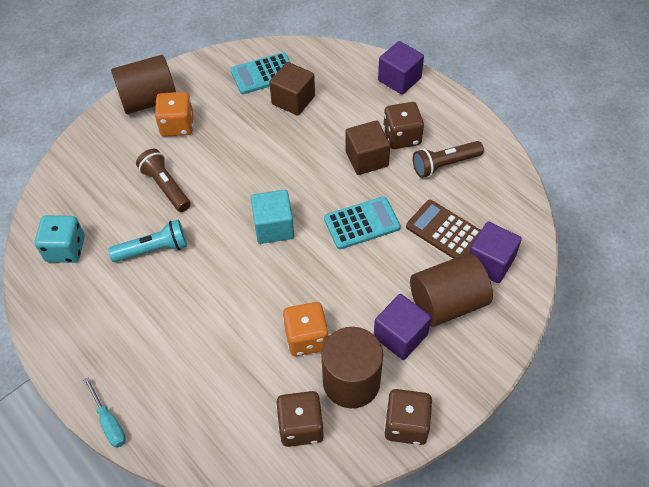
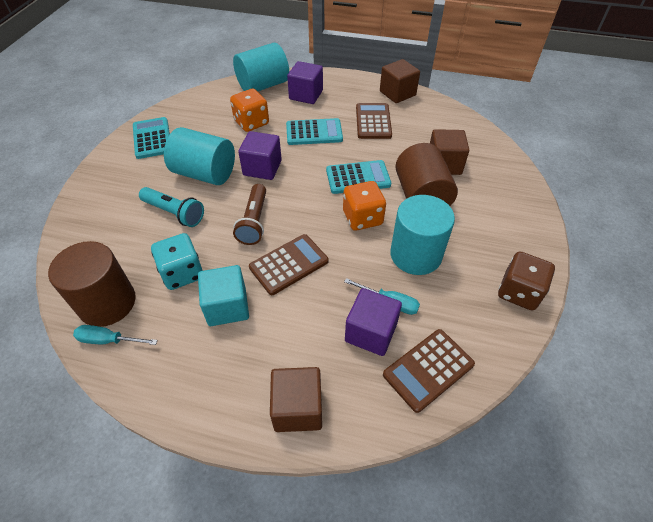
brown calculator: 1 -> 3
brown cube: 2 -> 3
brown cylinder: 3 -> 2
brown dice: 3 -> 1
brown flashlight: 2 -> 1
turquoise calculator: 2 -> 3
turquoise cylinder: 0 -> 3
turquoise screwdriver: 1 -> 2

